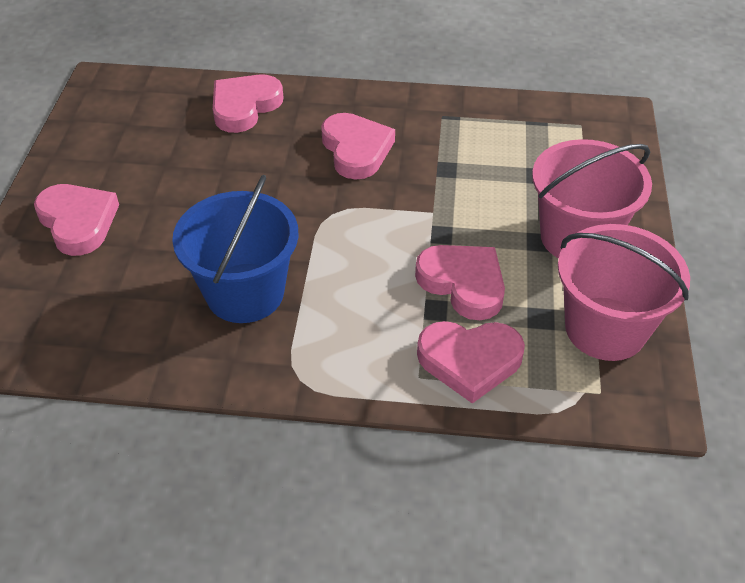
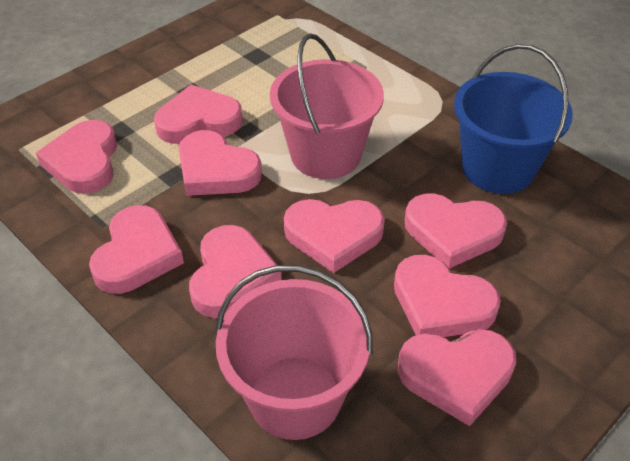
pink heart: 5 -> 9

